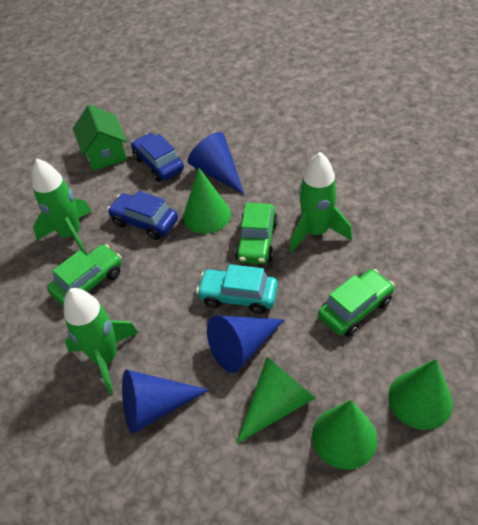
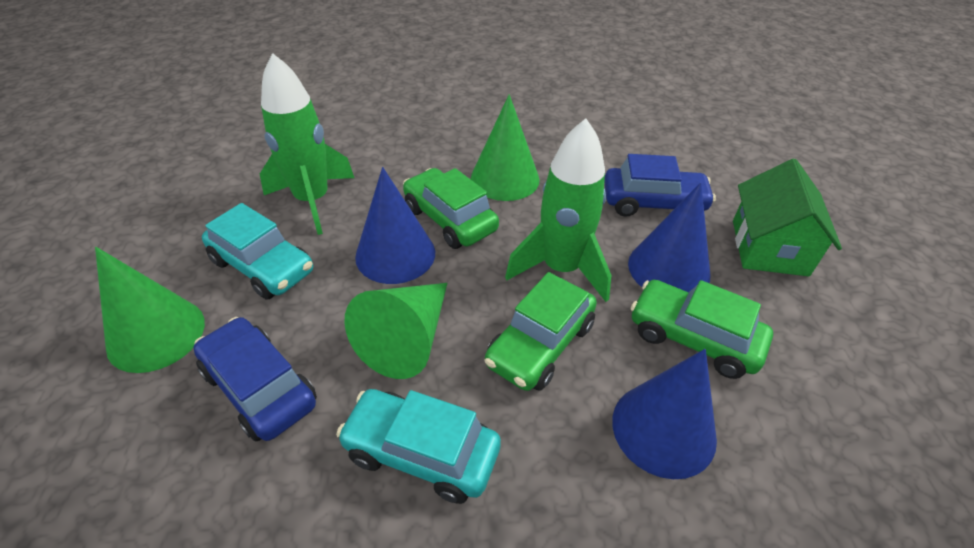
green cone: 4 -> 3
green rocket: 3 -> 2
turquoise car: 1 -> 2

